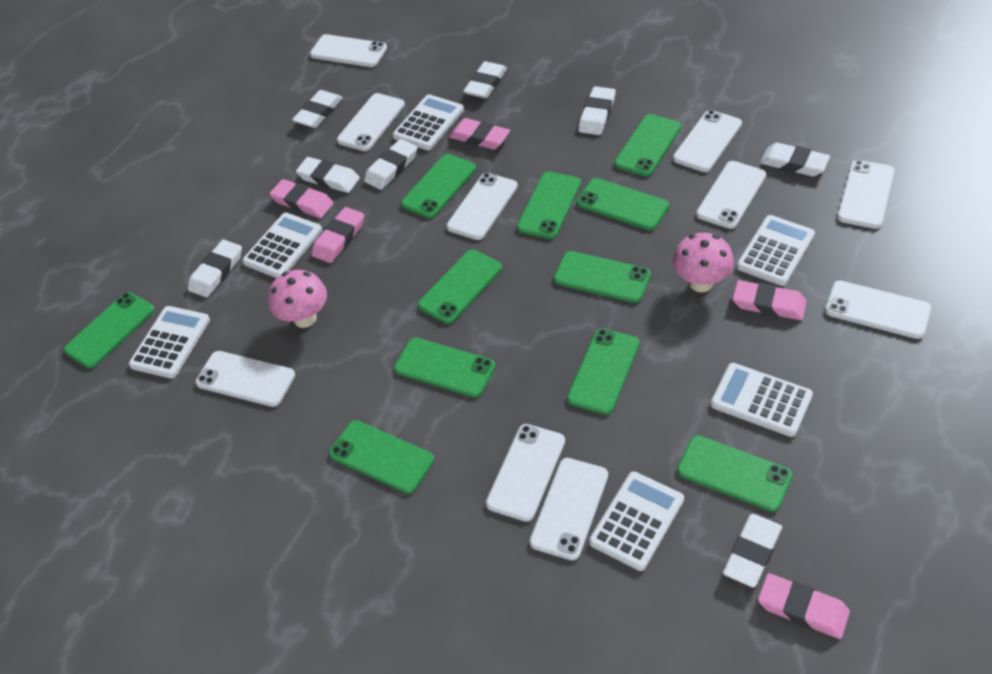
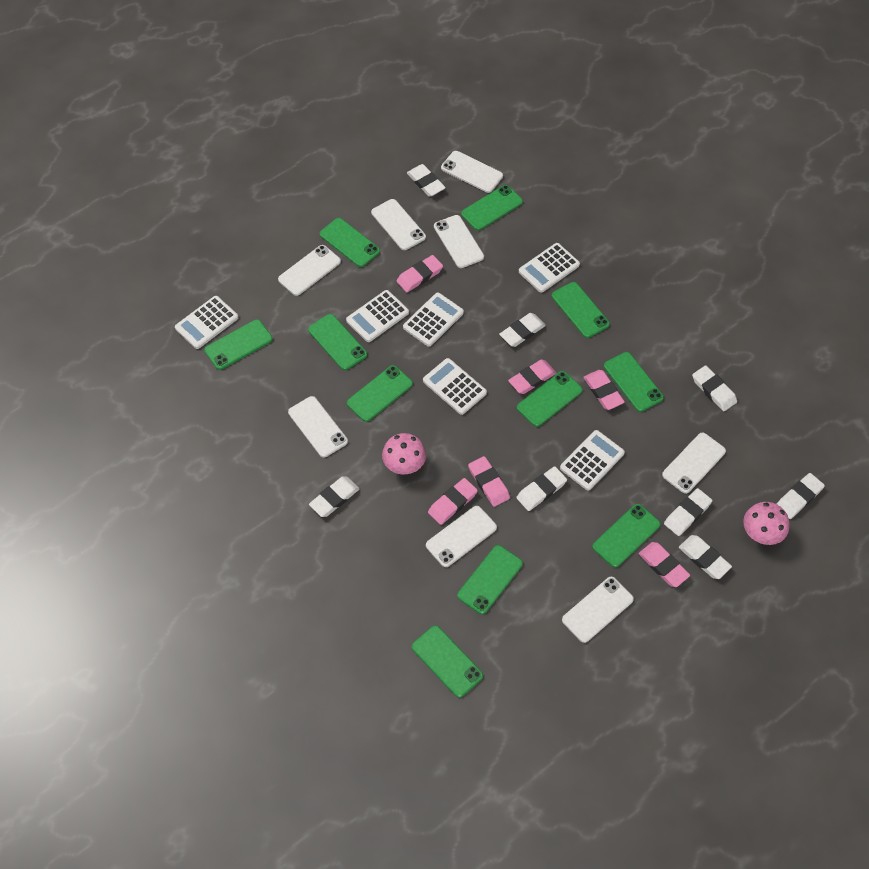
pink eraser: 5 -> 6
white phone: 10 -> 8

